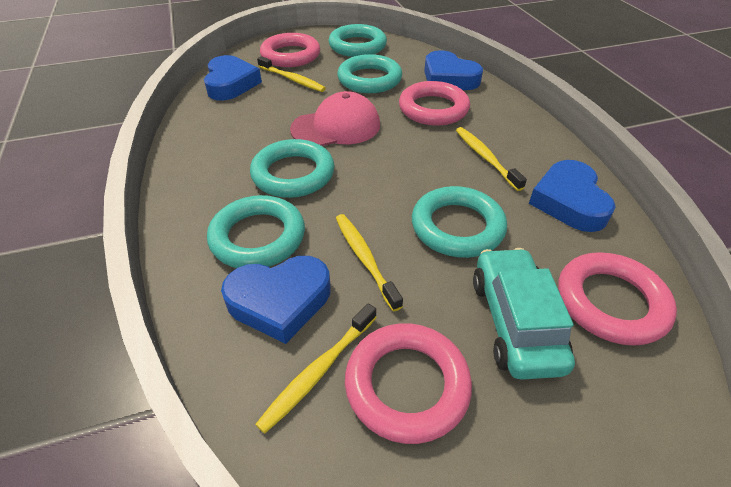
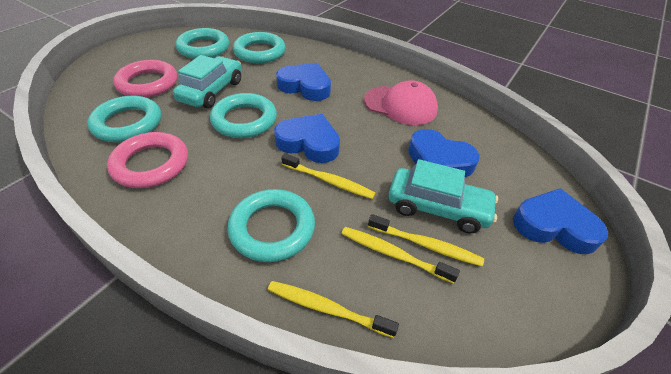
pink ring: 4 -> 2
turquoise car: 1 -> 2

